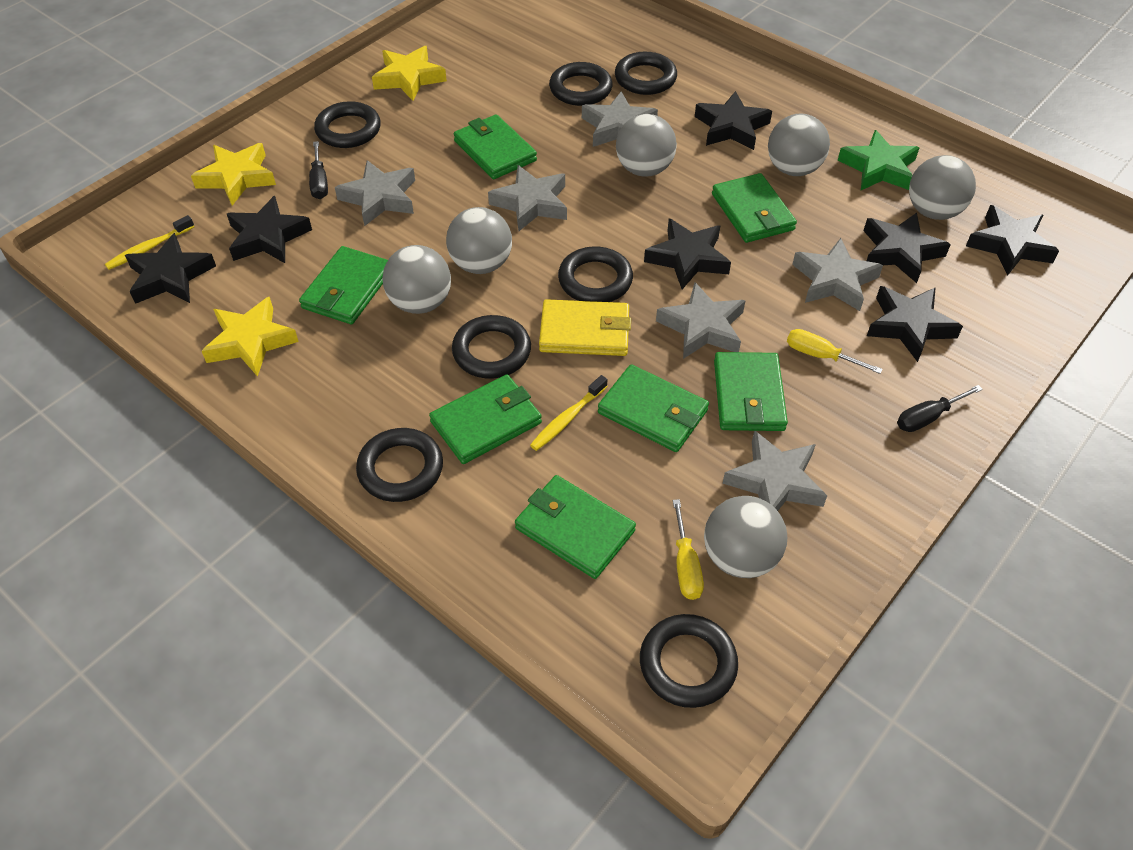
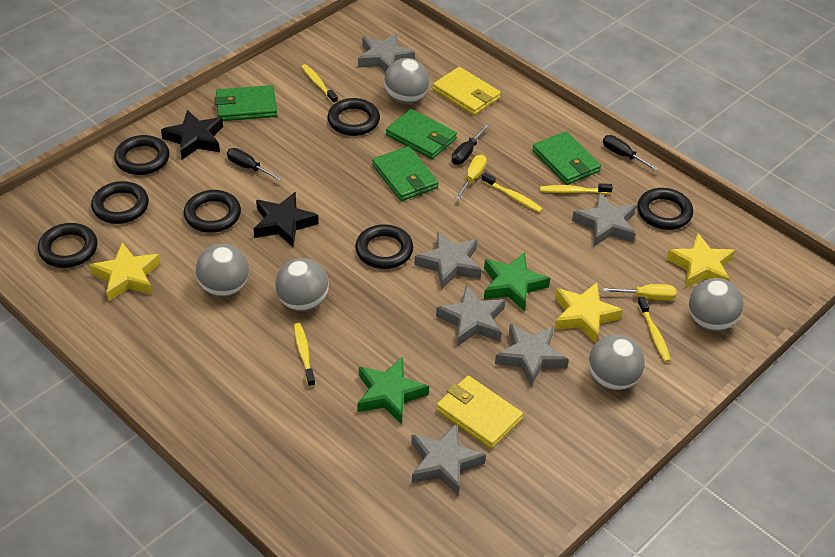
black screwdriver: 2 -> 3
black star: 7 -> 2
green star: 1 -> 2
green wallet: 7 -> 4
grey ball: 6 -> 5
yellow toothbrush: 2 -> 5
yellow wallet: 1 -> 2

